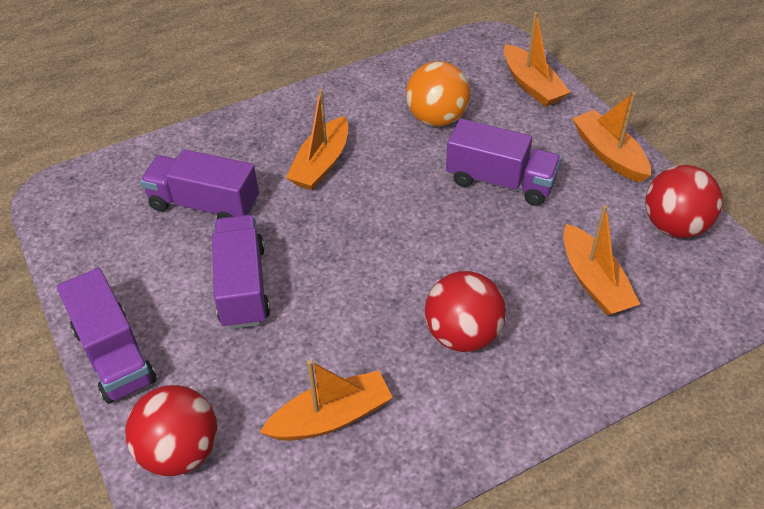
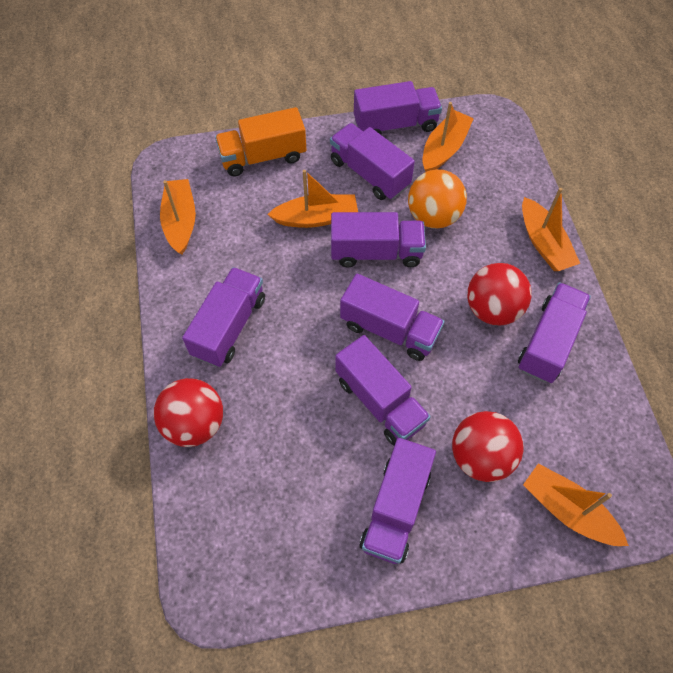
orange truck: 0 -> 1
purple truck: 4 -> 8

